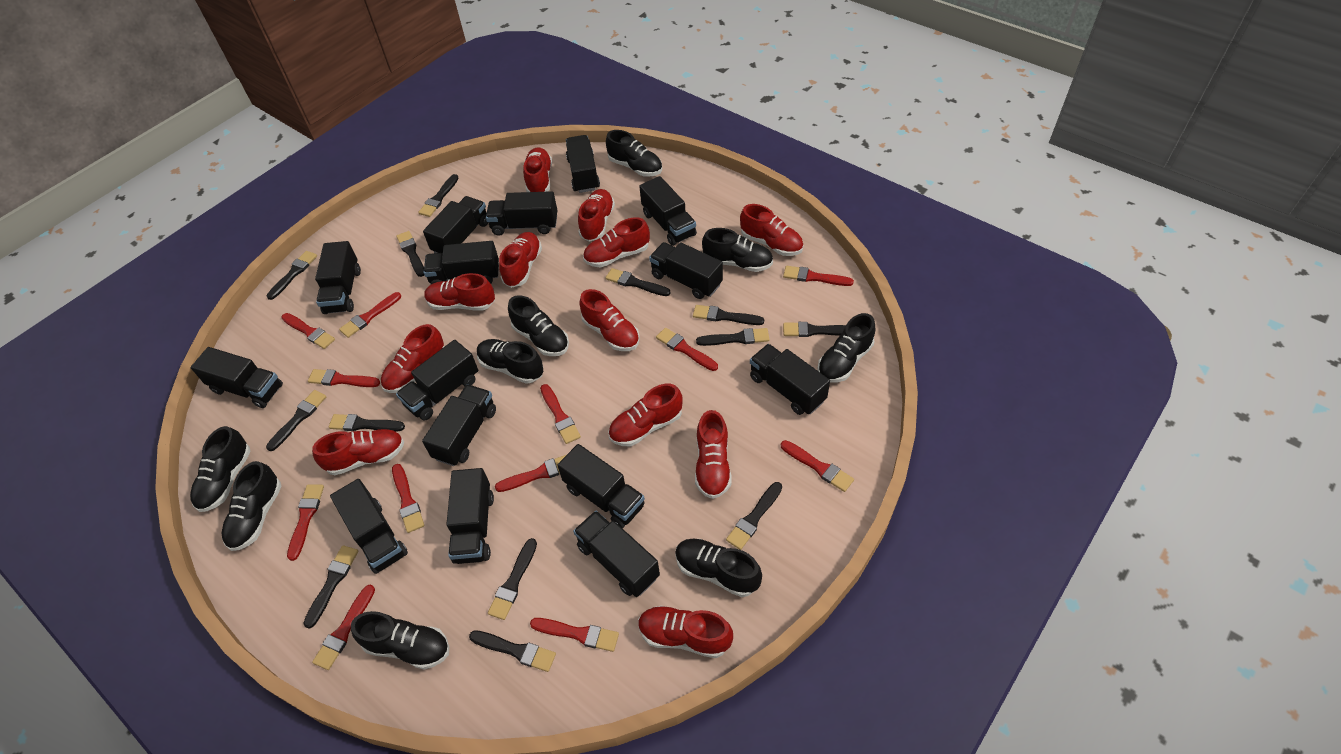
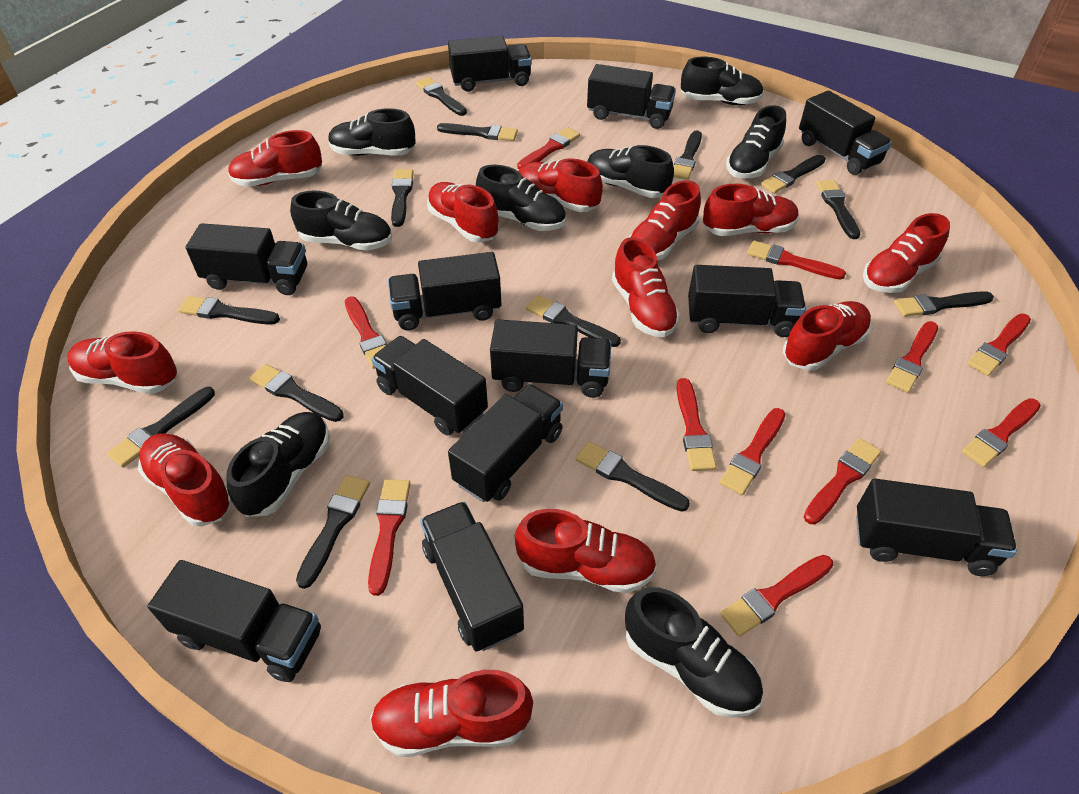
black shoe: 9 -> 8
black truck: 15 -> 12
red brush: 12 -> 11

